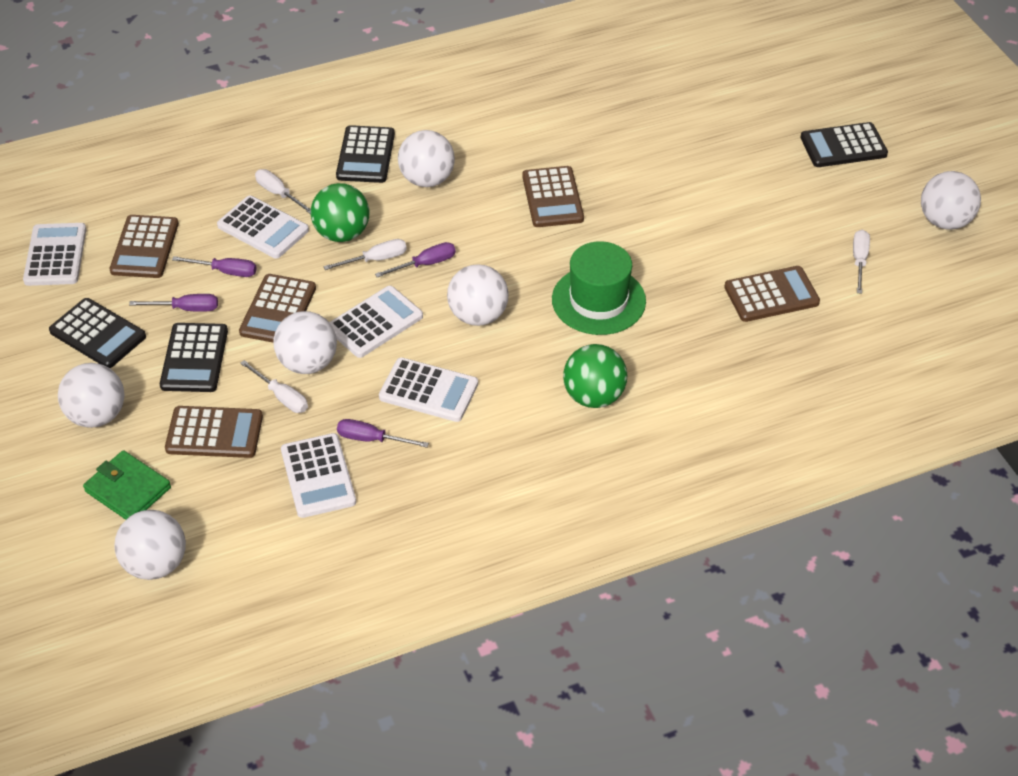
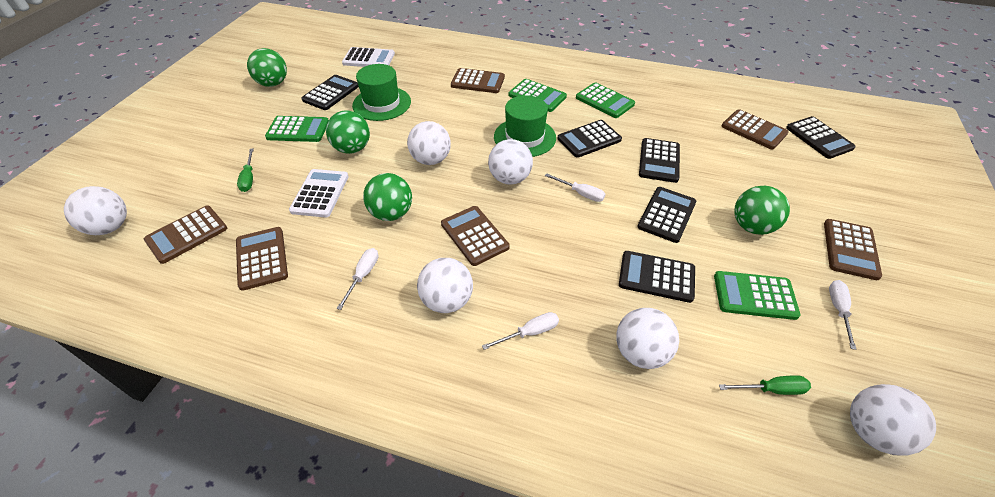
black calculator: 4 -> 6
brown calculator: 5 -> 6
green ball: 2 -> 4
green calculator: 0 -> 4
green hat: 1 -> 2
green screwdriver: 0 -> 2
green wallet: 1 -> 0
purple screwdriver: 4 -> 0
white calculator: 5 -> 2

